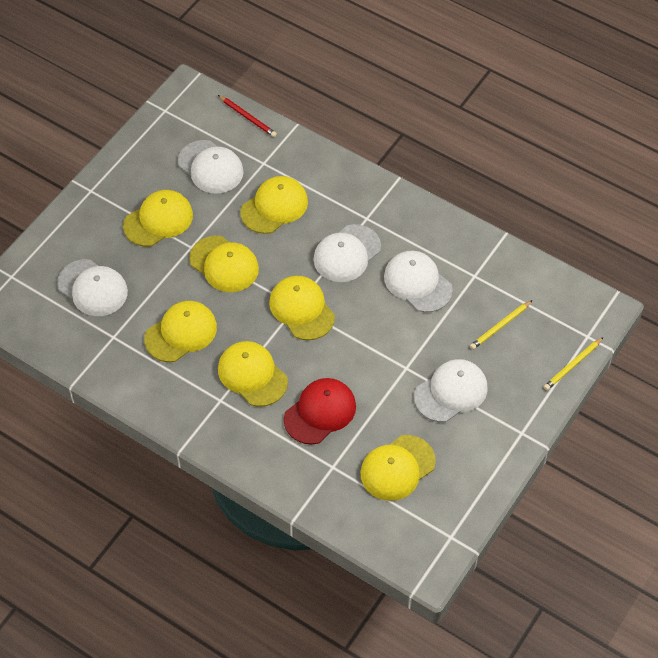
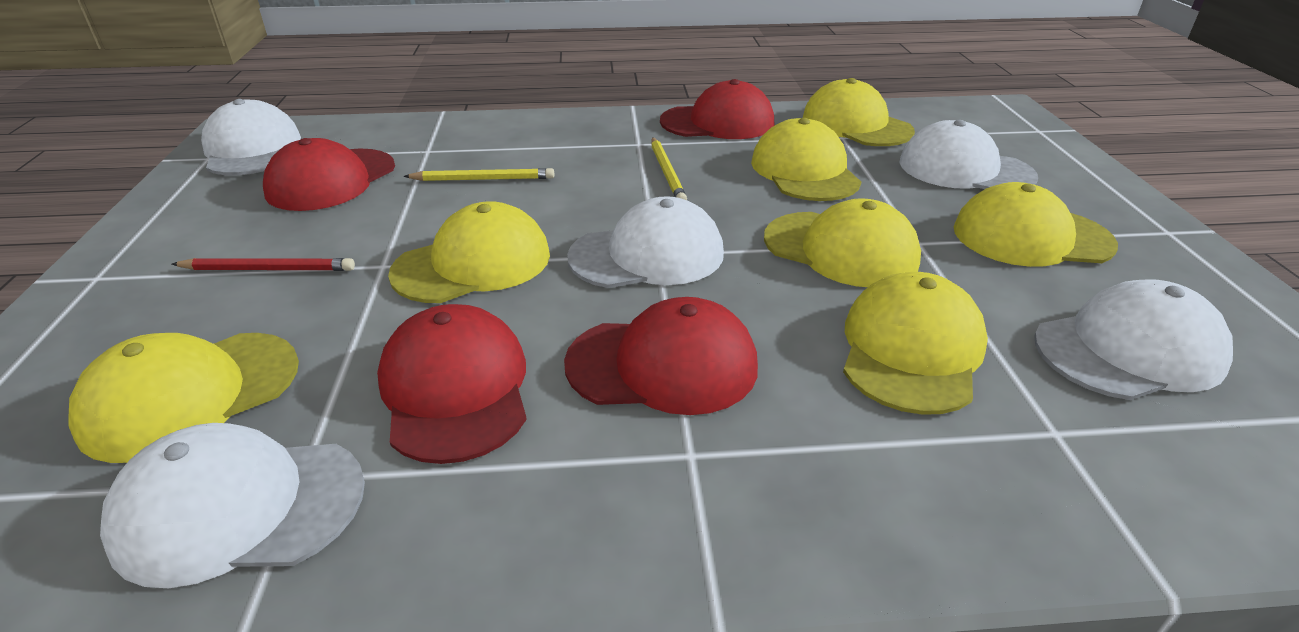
red cap: 1 -> 4

